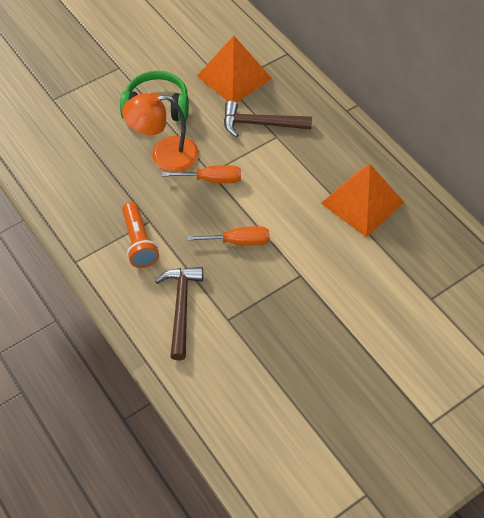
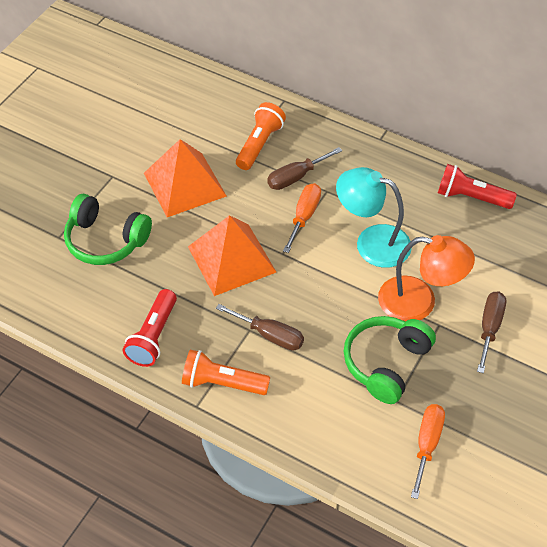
brown hammer: 2 -> 0
brown screwdriver: 0 -> 3
green headphones: 1 -> 2
orange flashlight: 1 -> 2
red flashlight: 0 -> 2
turquoise lamp: 0 -> 1

